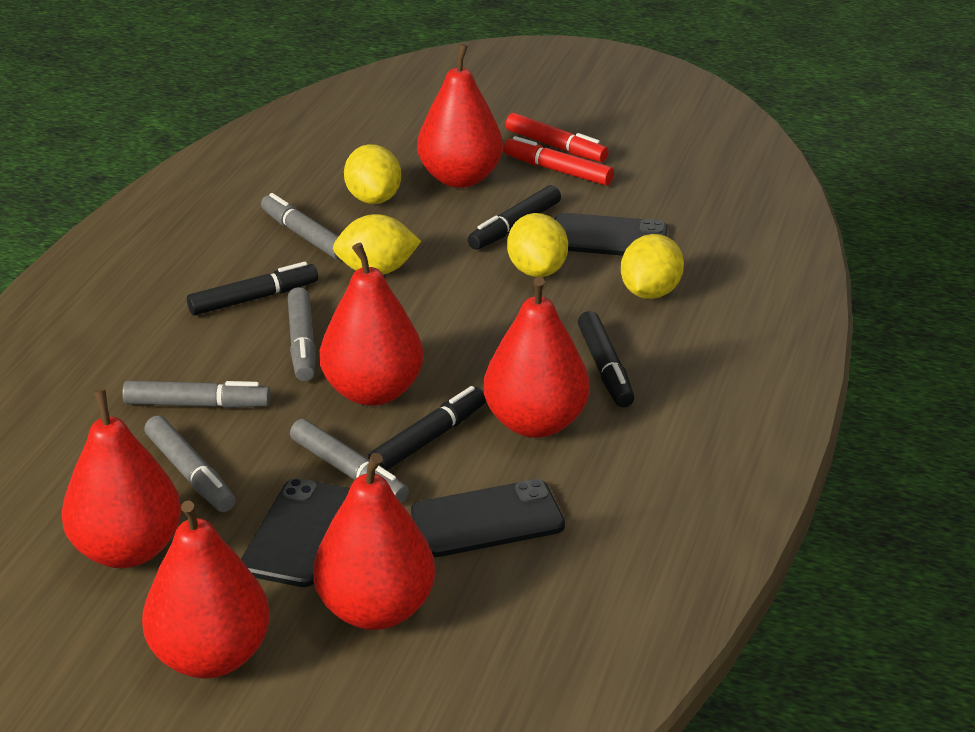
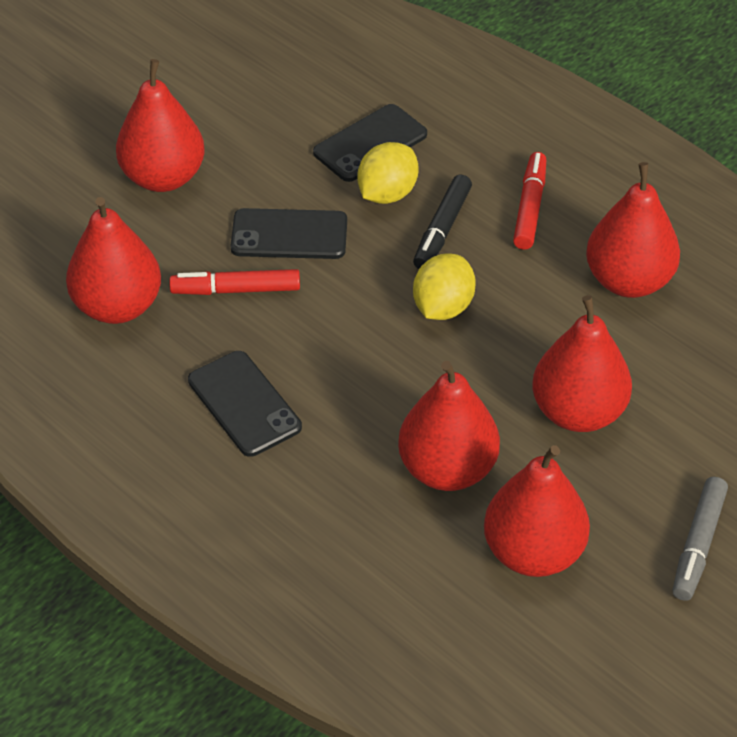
black marker: 4 -> 1
grey marker: 5 -> 1
yellow lemon: 4 -> 2

